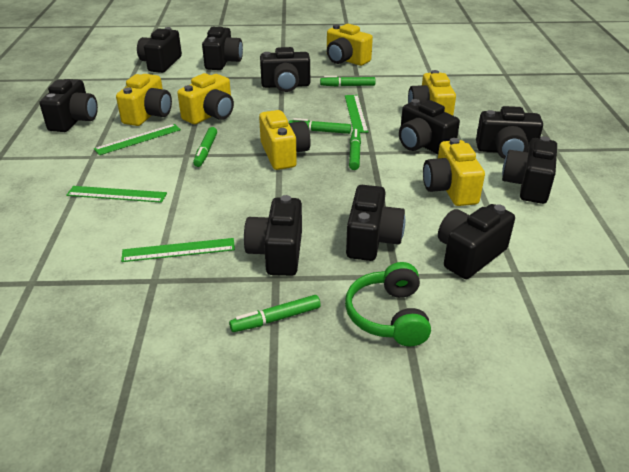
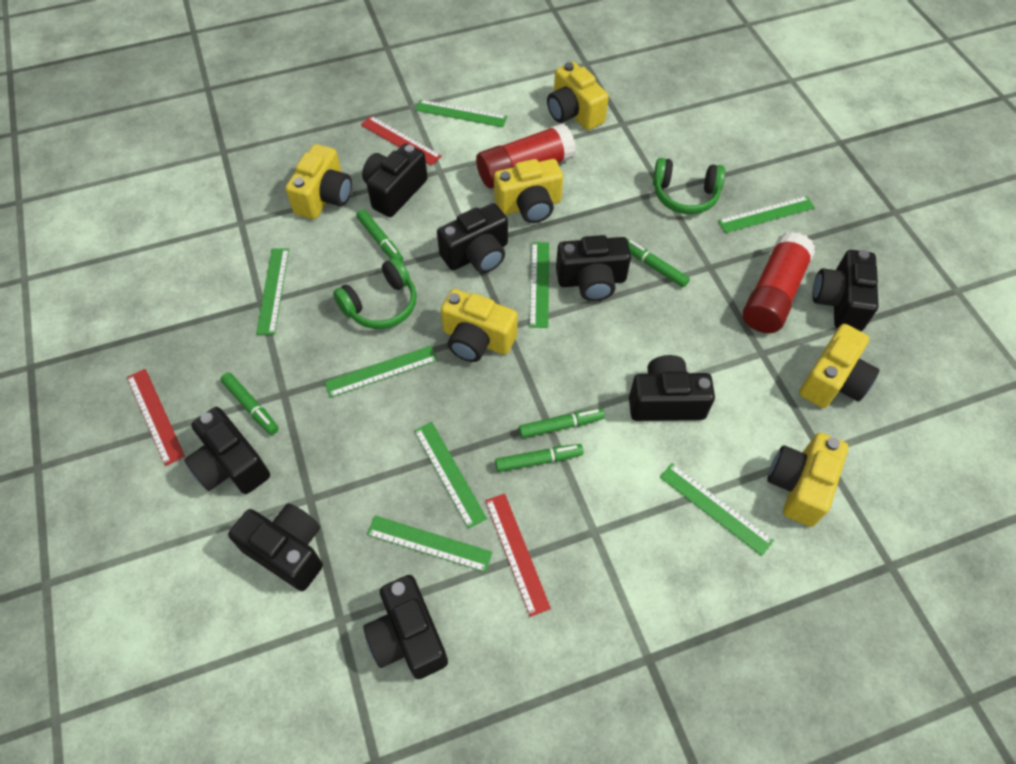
black camera: 10 -> 8
green headphones: 1 -> 2
green ruler: 4 -> 8
red glue stick: 0 -> 2
red ruler: 0 -> 3

